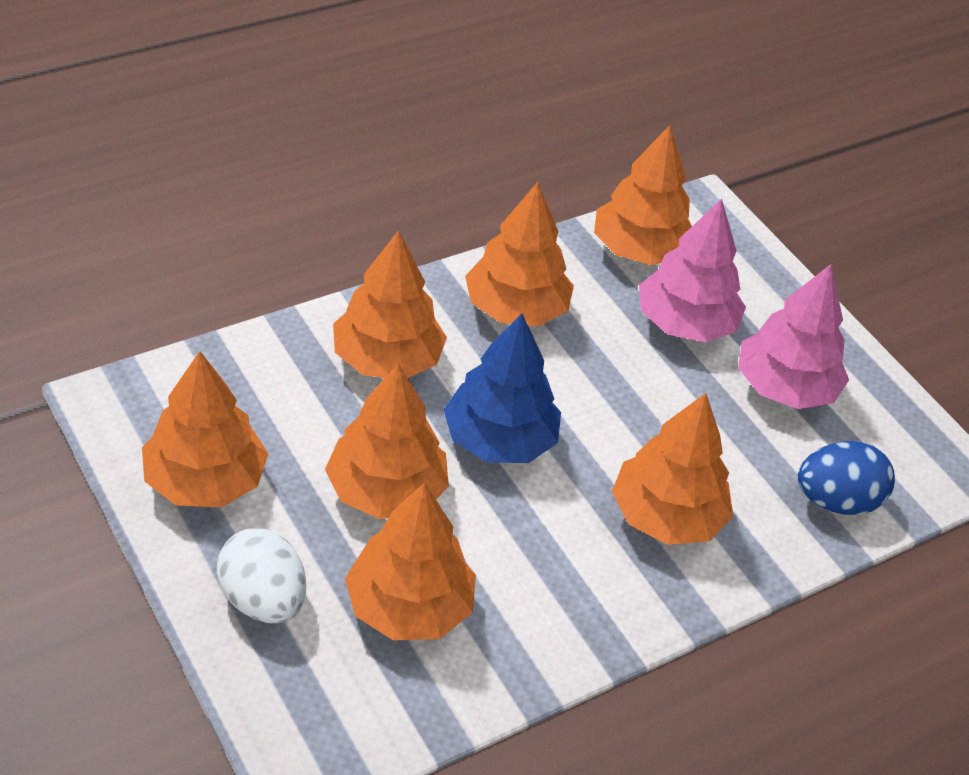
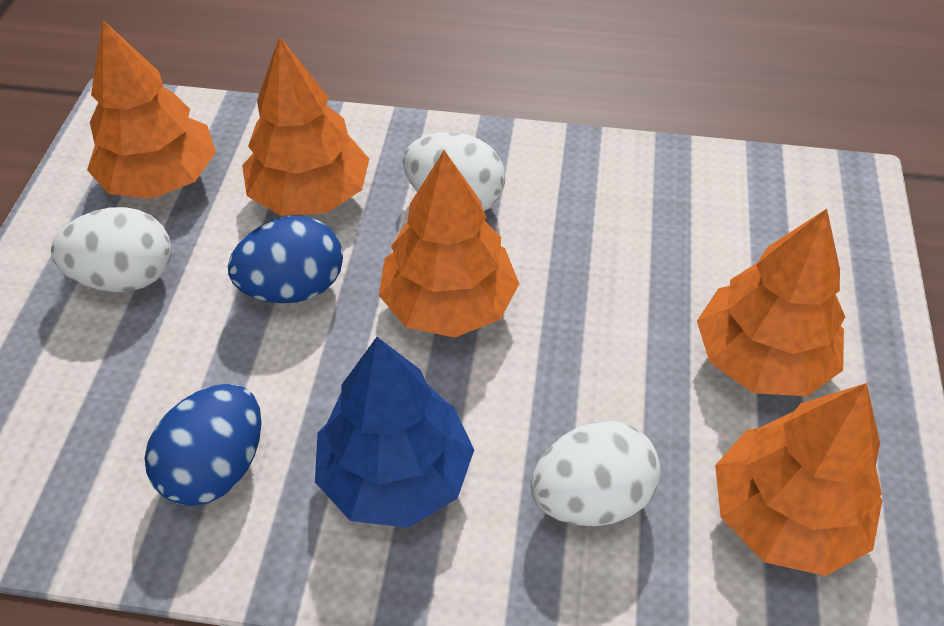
blue egg: 1 -> 2
orange tree: 7 -> 5
pink tree: 2 -> 0
white egg: 1 -> 3

